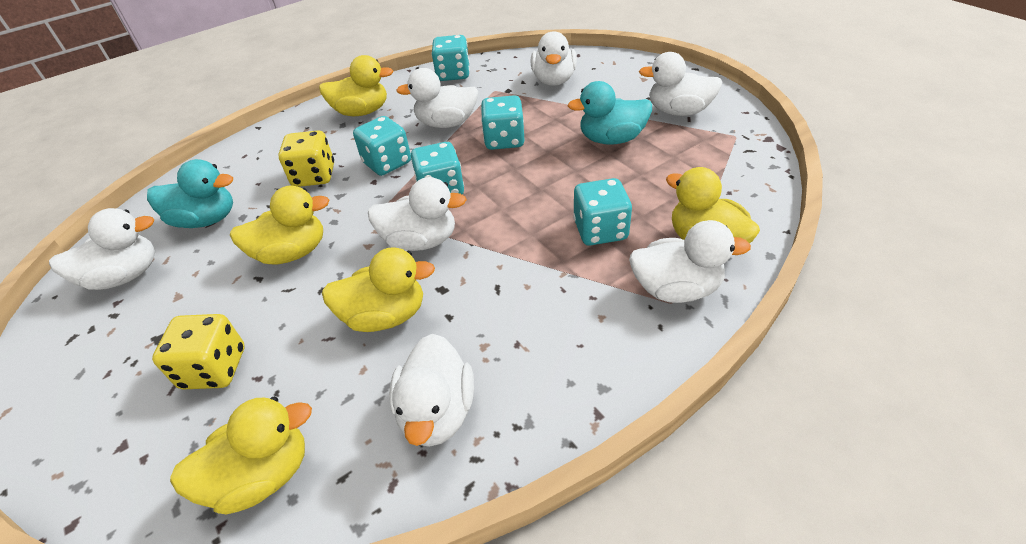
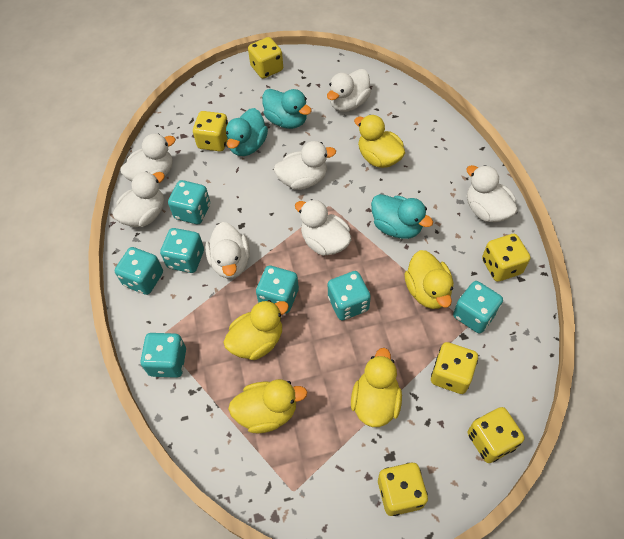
turquoise dice: 5 -> 7
turquoise duck: 2 -> 3
yellow dice: 2 -> 6

